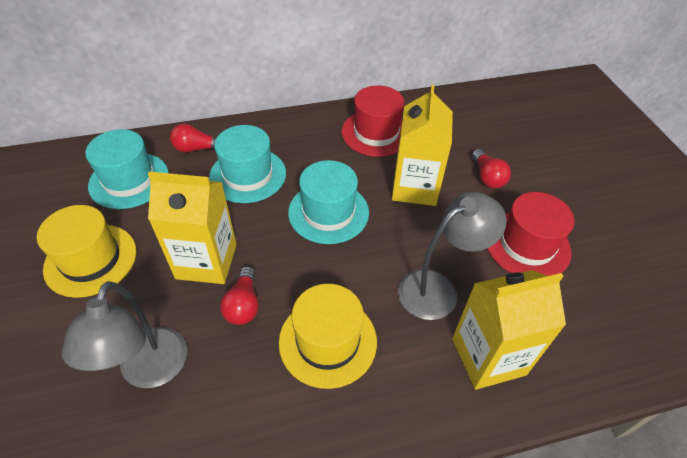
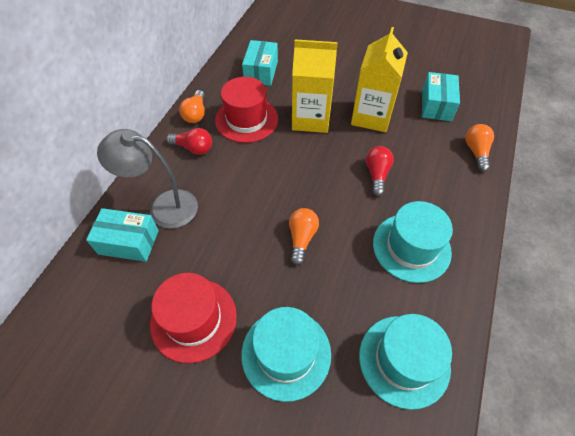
grey lamp: 2 -> 1
orange light bulb: 0 -> 3
red light bulb: 3 -> 2
turquoise box: 0 -> 3
yellow carton: 3 -> 2
yellow hat: 2 -> 0

